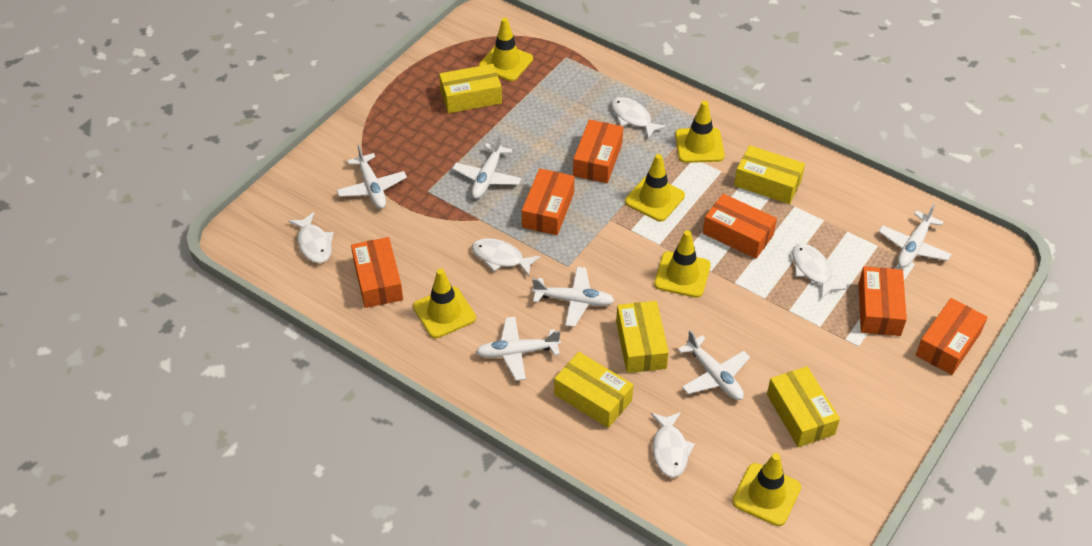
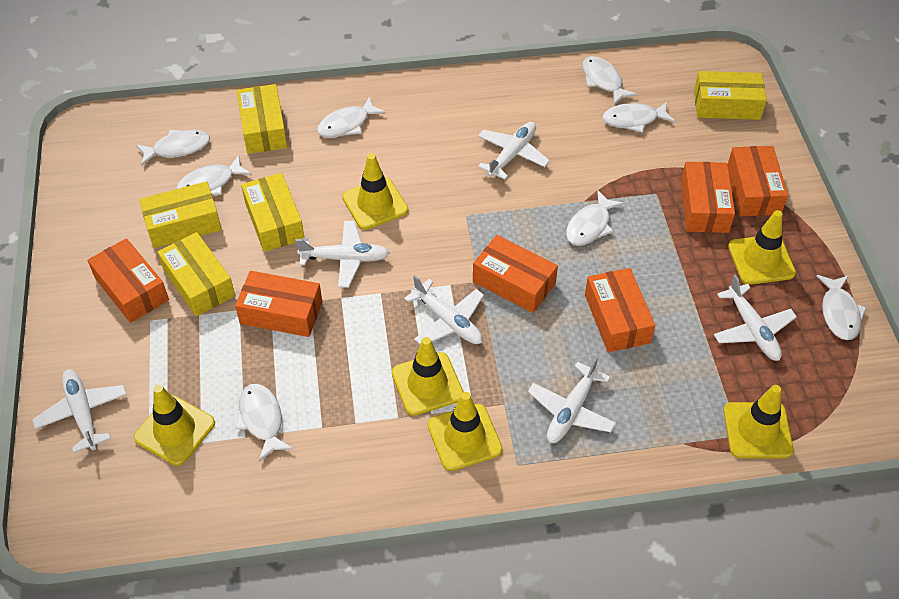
white fish: 5 -> 8

